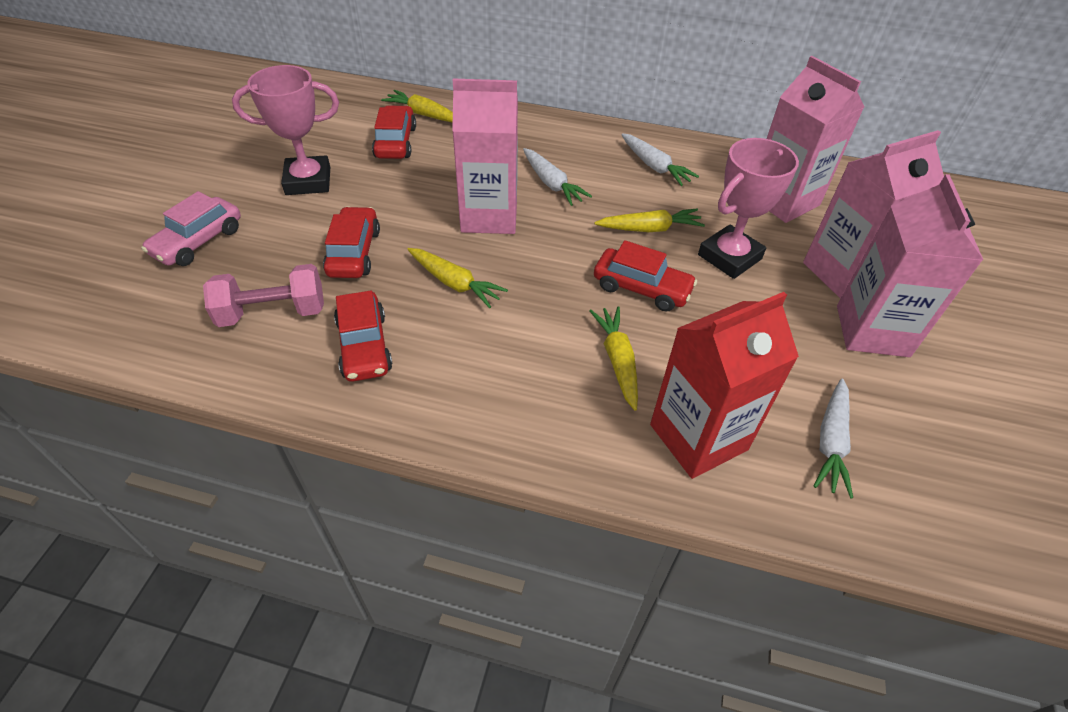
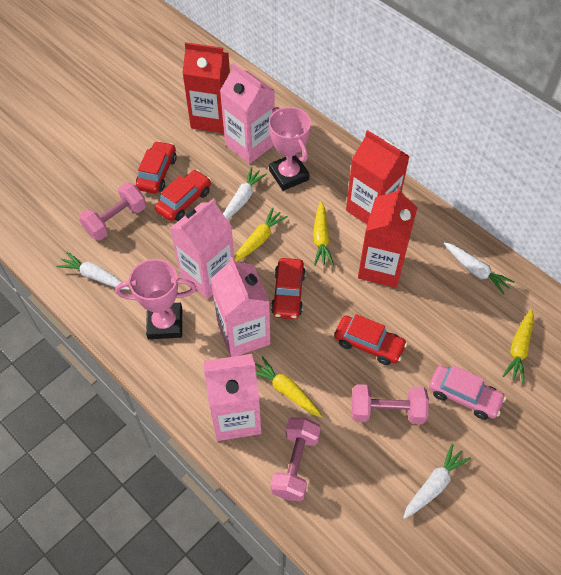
pink dumbbell: 1 -> 3
red carton: 1 -> 3
white carrot: 3 -> 4

